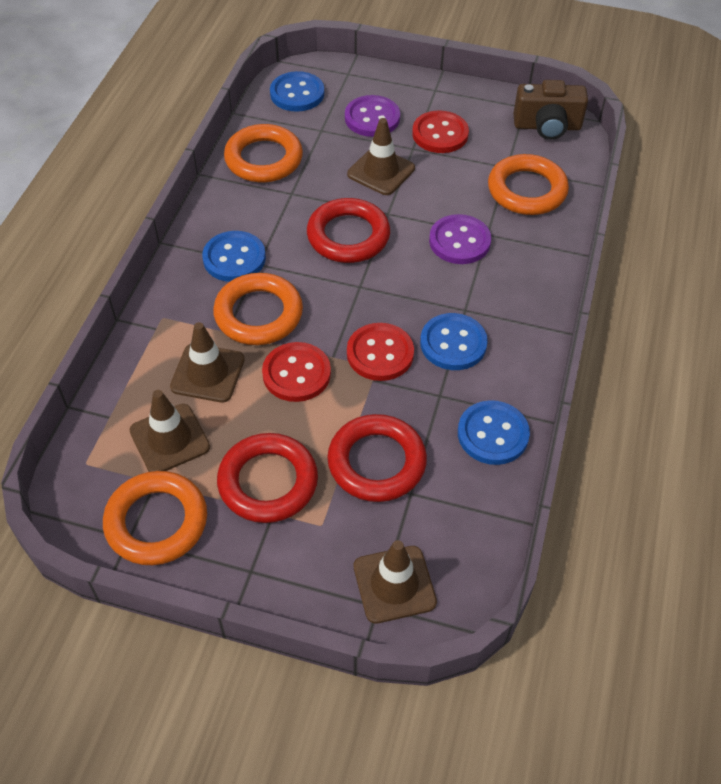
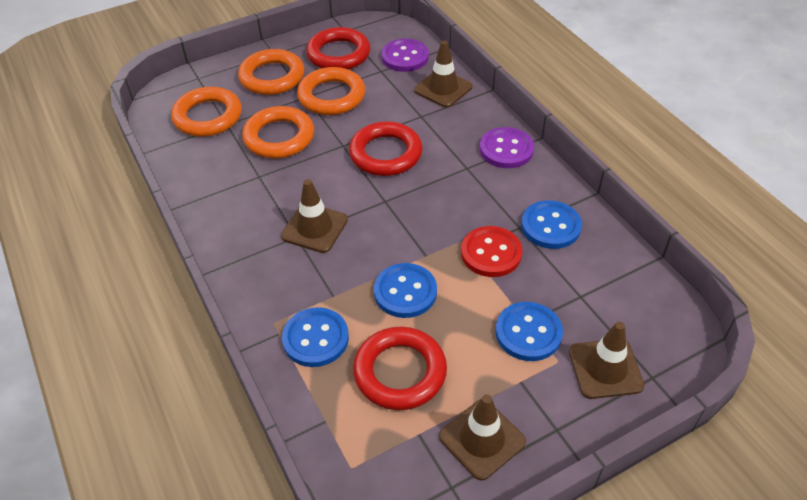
brown camera: 1 -> 0
red button: 3 -> 1

